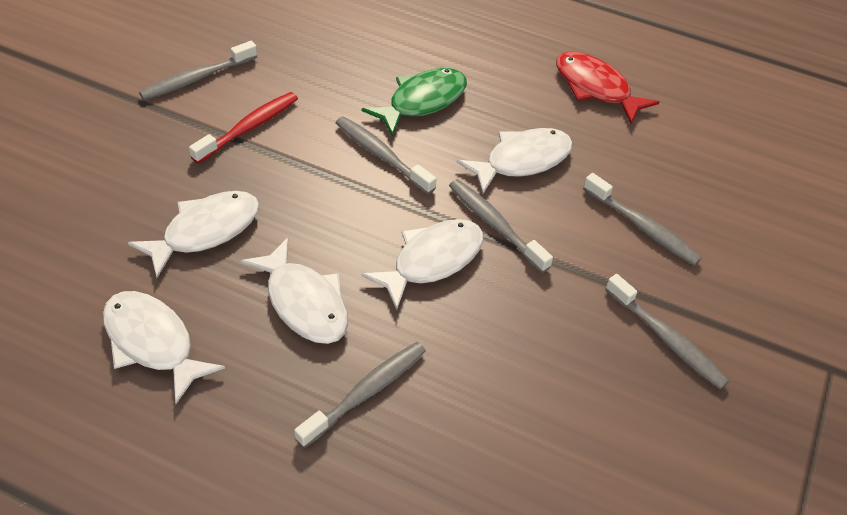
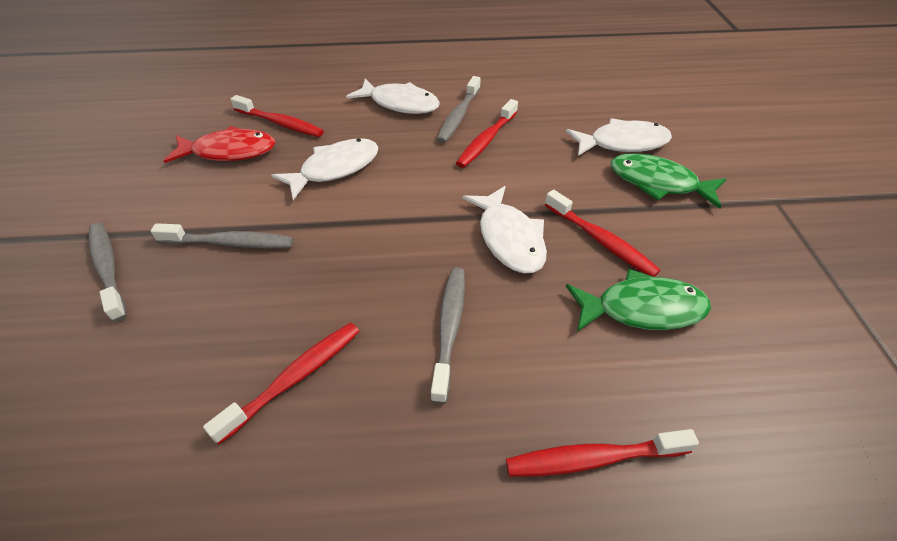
green fish: 1 -> 2
grey toothbrush: 6 -> 4
red toothbrush: 1 -> 5
white fish: 5 -> 4

